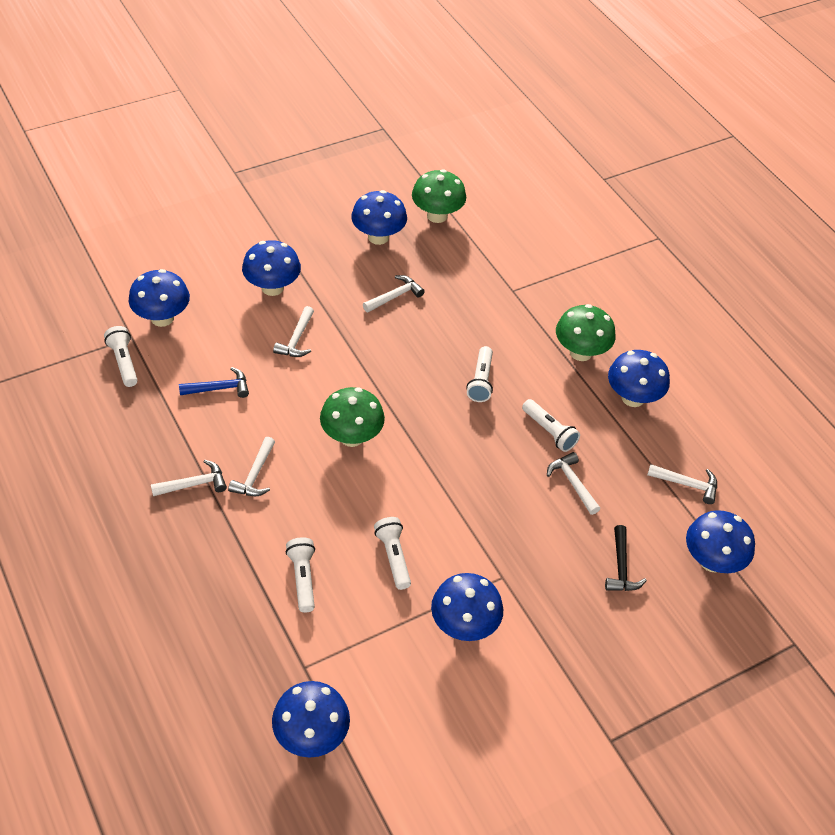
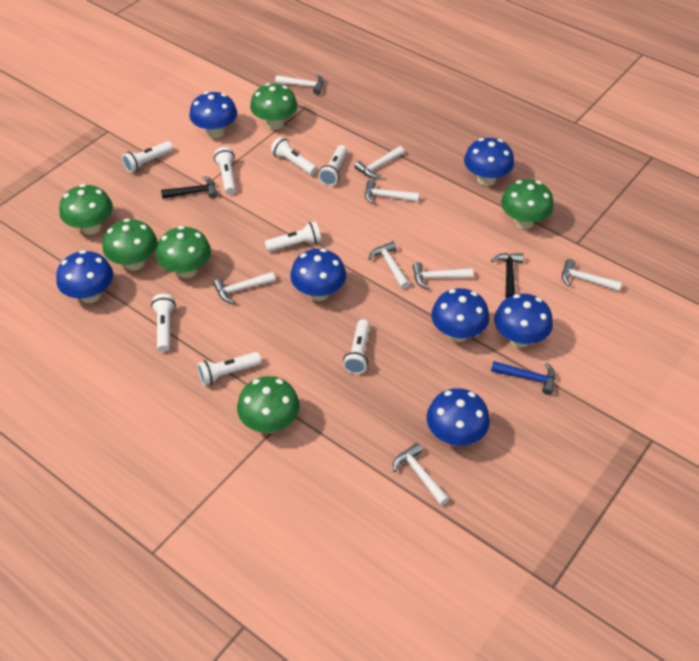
black hammer: 1 -> 2
green mushroom: 3 -> 6
white flashlight: 5 -> 8
white hammer: 6 -> 8

